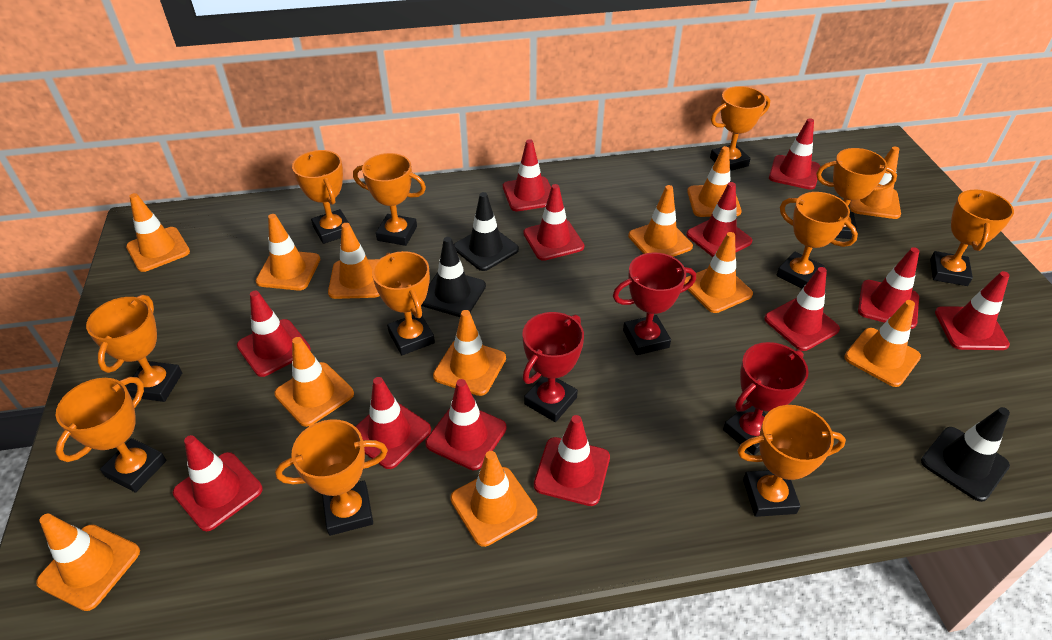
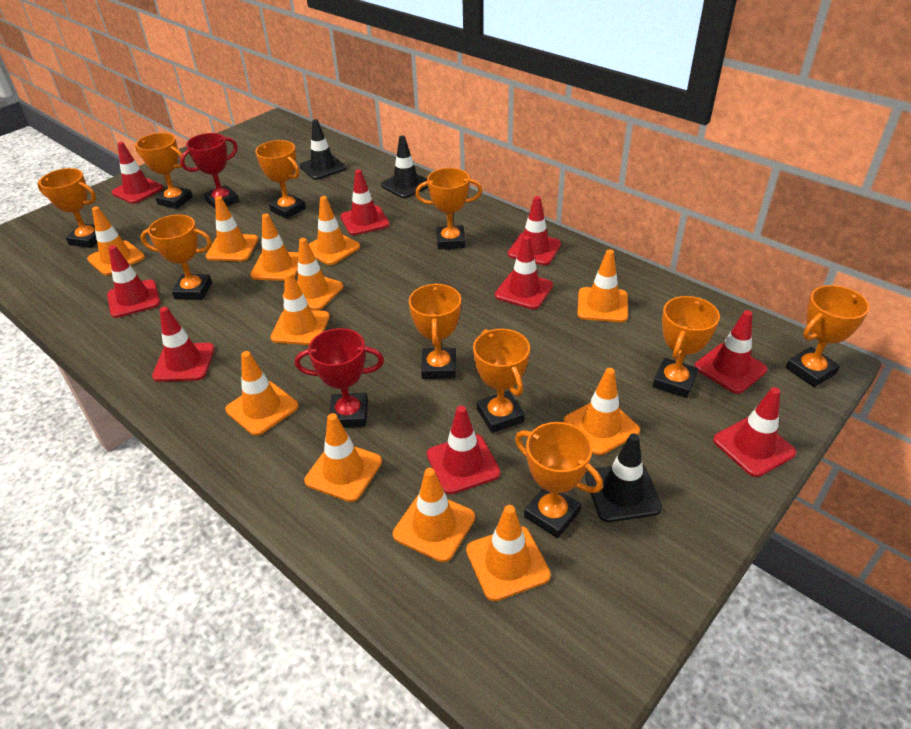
orange trophy: 11 -> 10
red traffic cone: 12 -> 9
red trophy: 3 -> 2

